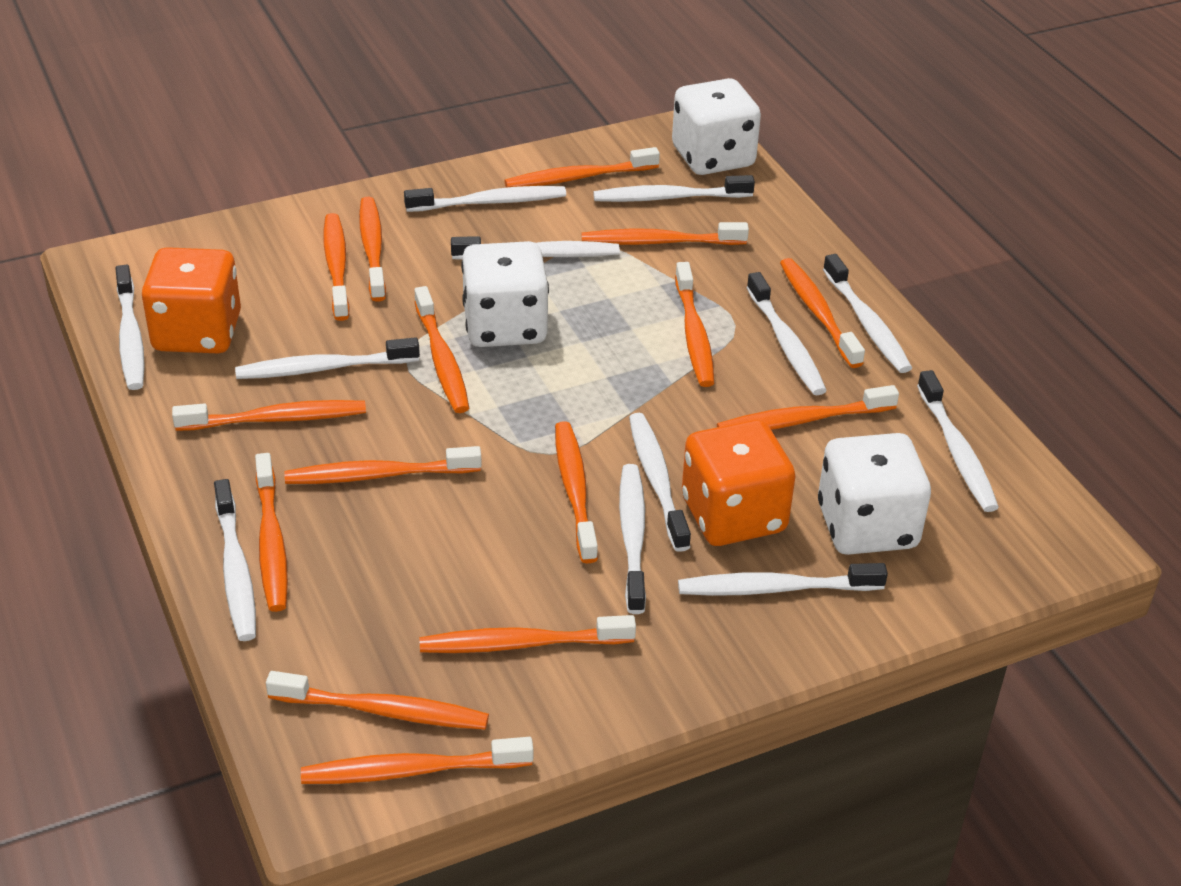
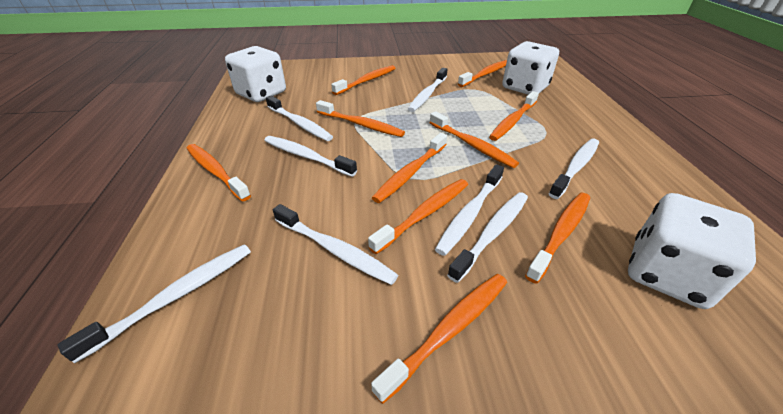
orange dice: 2 -> 0
orange toothbrush: 15 -> 10
white toothbrush: 12 -> 8

